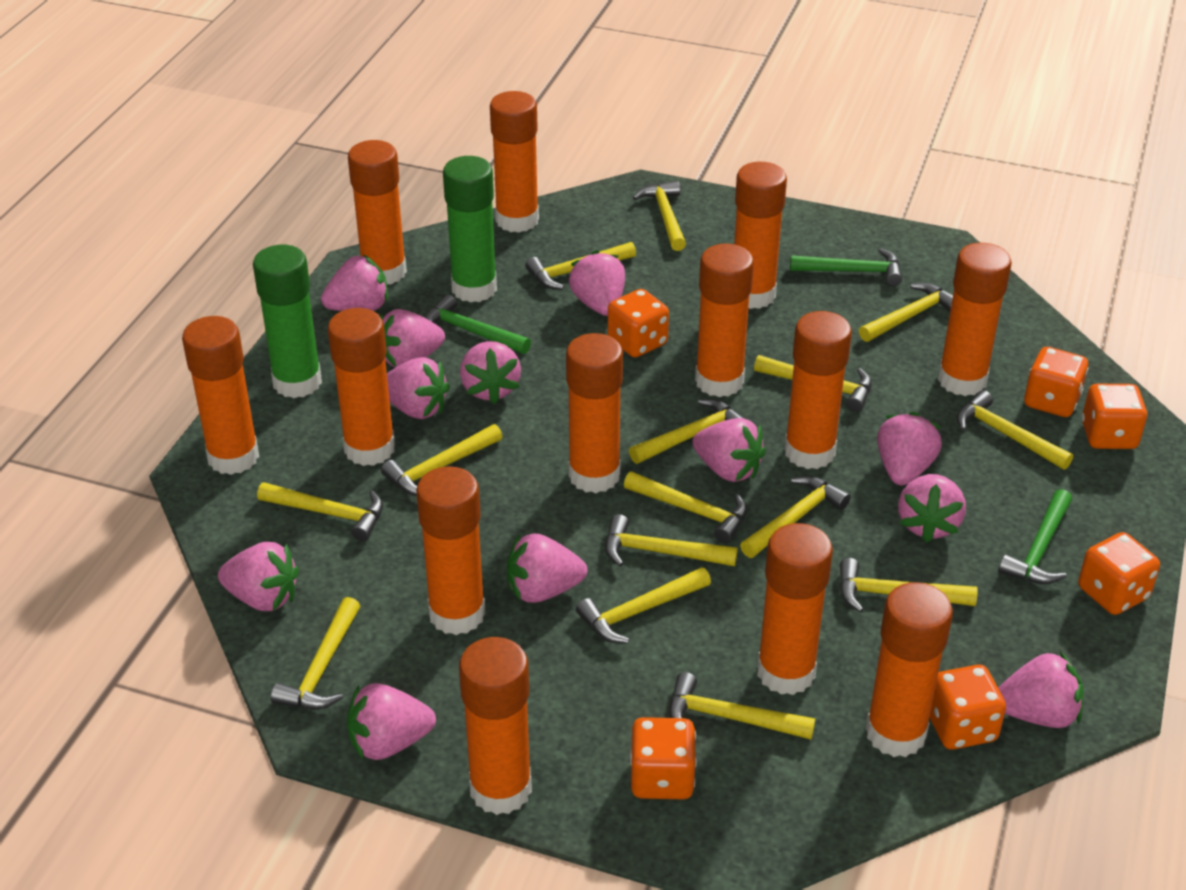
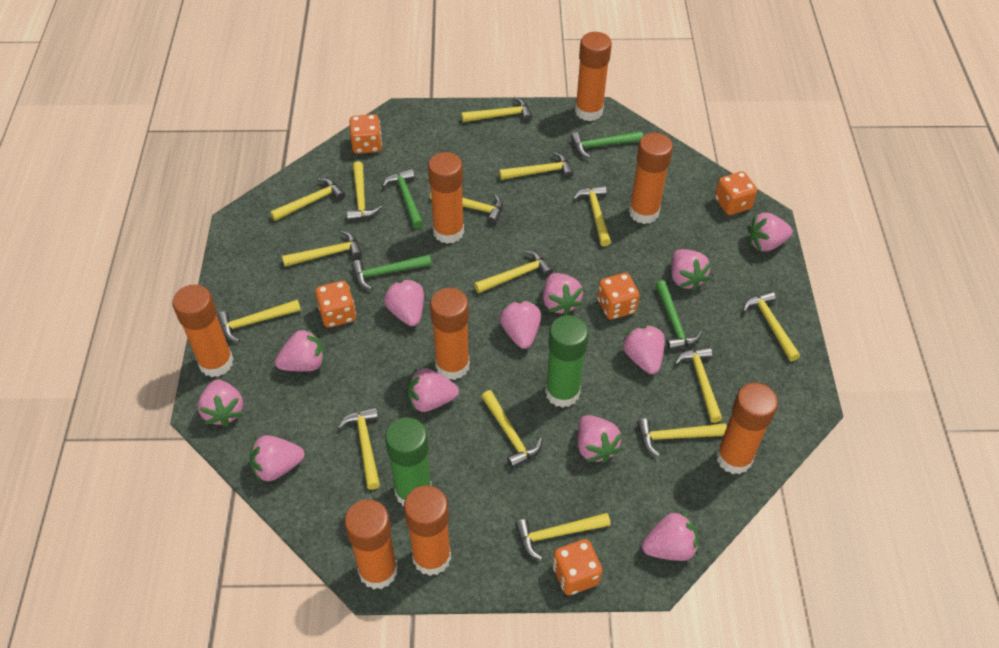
green hammer: 3 -> 4
orange dice: 6 -> 5
orange glue stick: 13 -> 8

